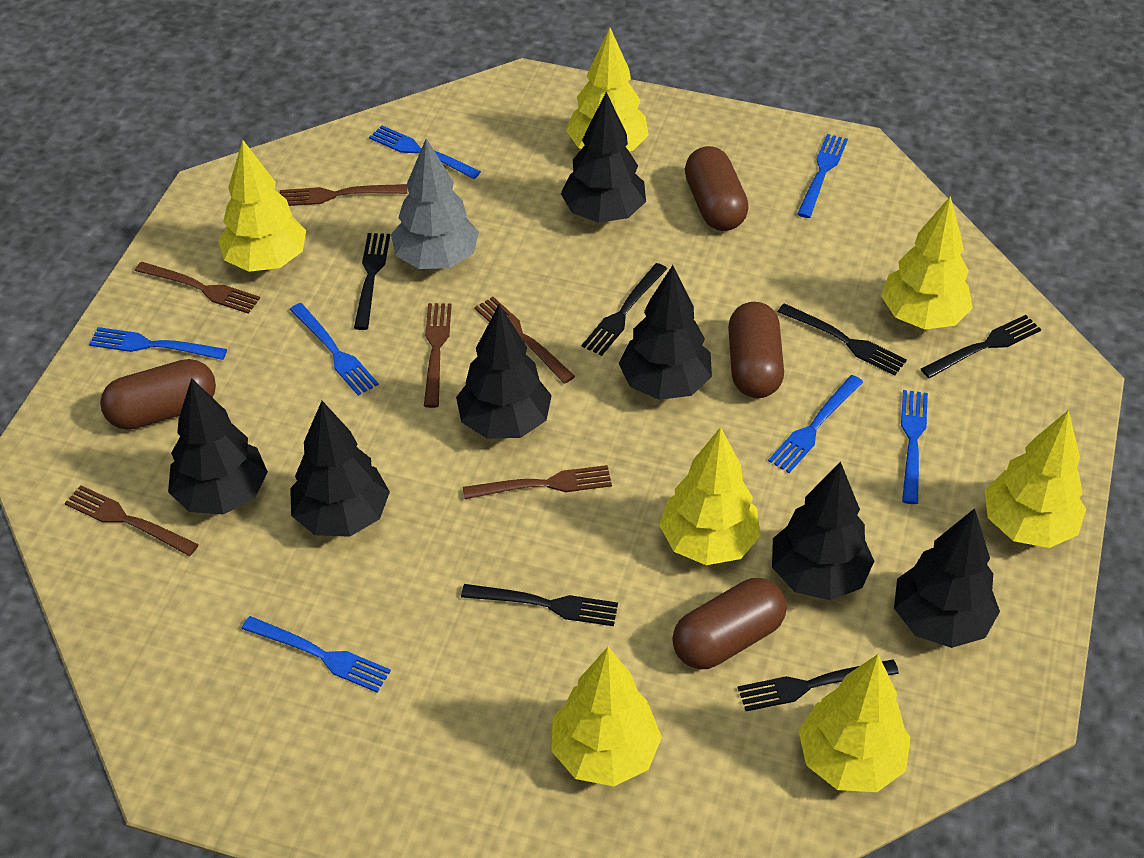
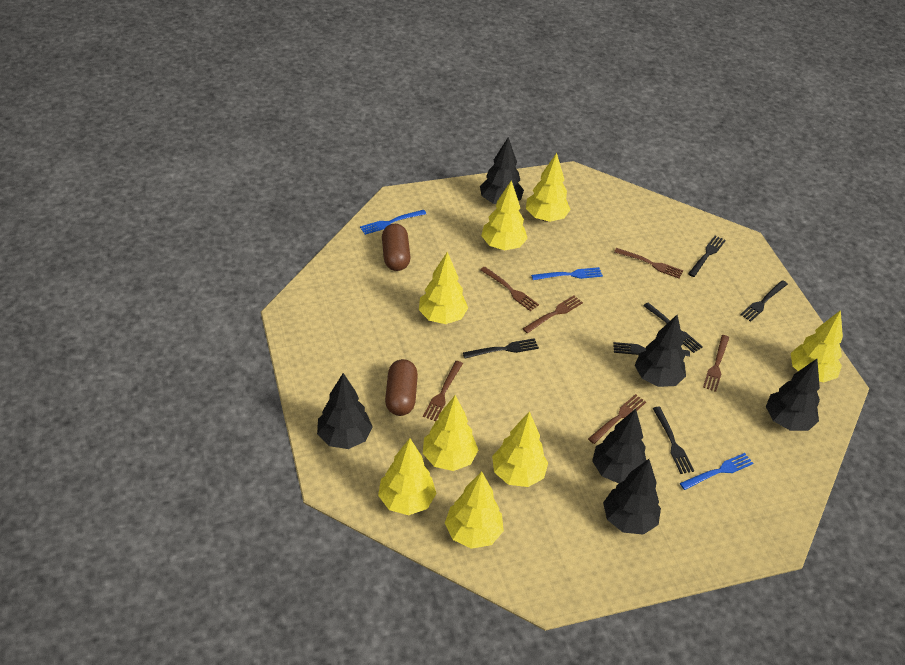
black tree: 7 -> 6
blue fork: 7 -> 3
brown capsule: 4 -> 2
grey tree: 1 -> 0
yellow tree: 7 -> 8

